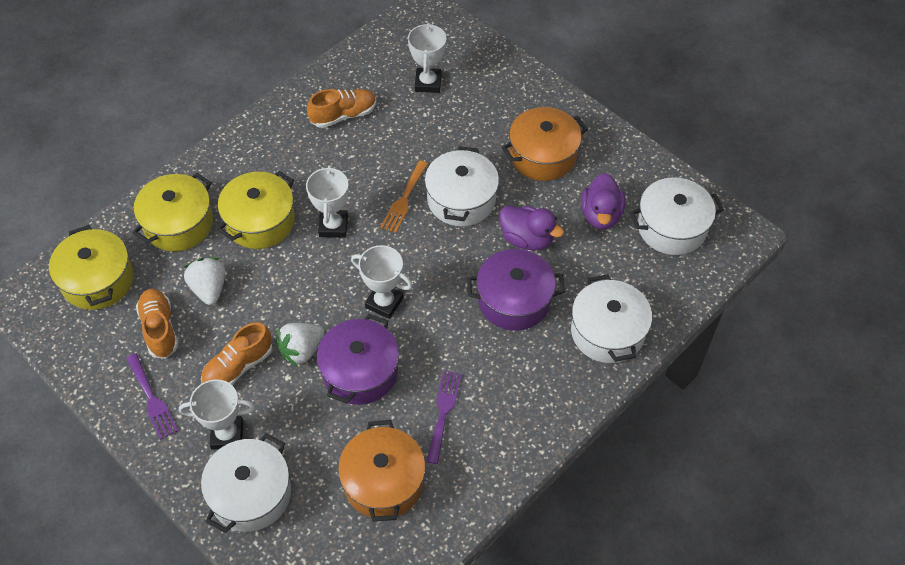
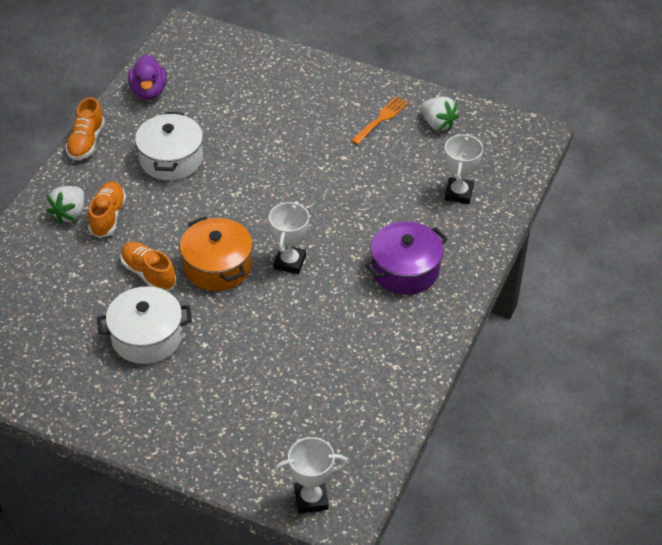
orange pot: 2 -> 1
purple duck: 2 -> 1
purple fork: 2 -> 0
purple pot: 2 -> 1
white pot: 4 -> 2
white trophy: 4 -> 3
yellow pot: 3 -> 0

